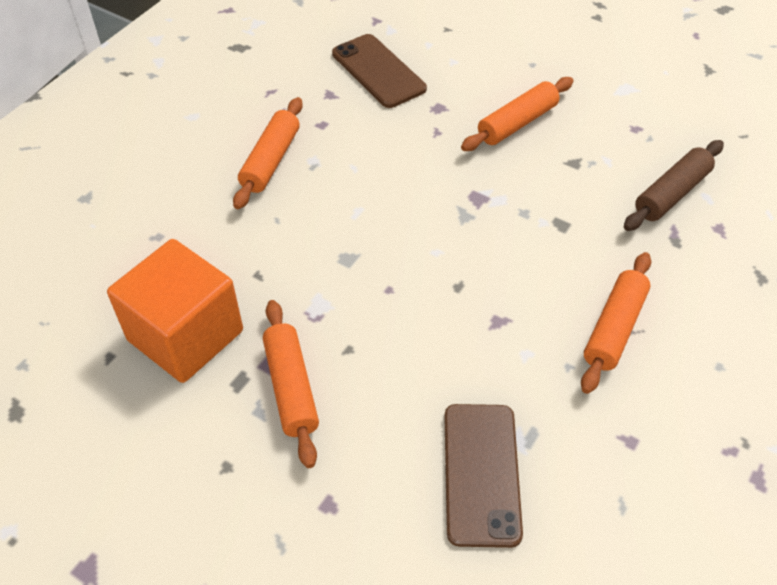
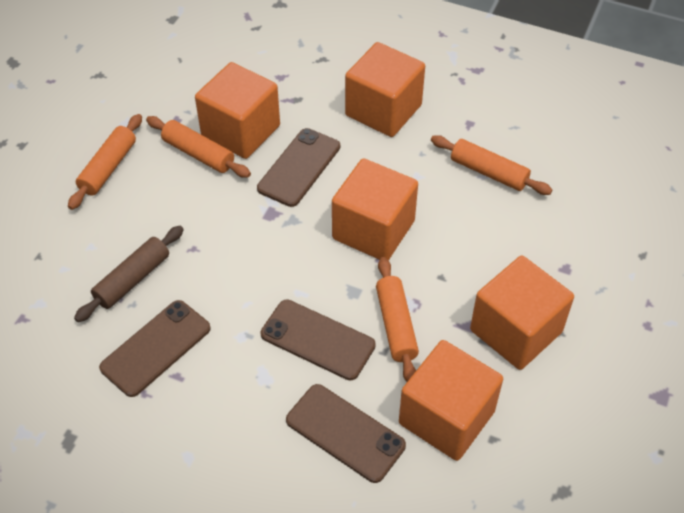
brown phone: 2 -> 4
orange cube: 1 -> 5

